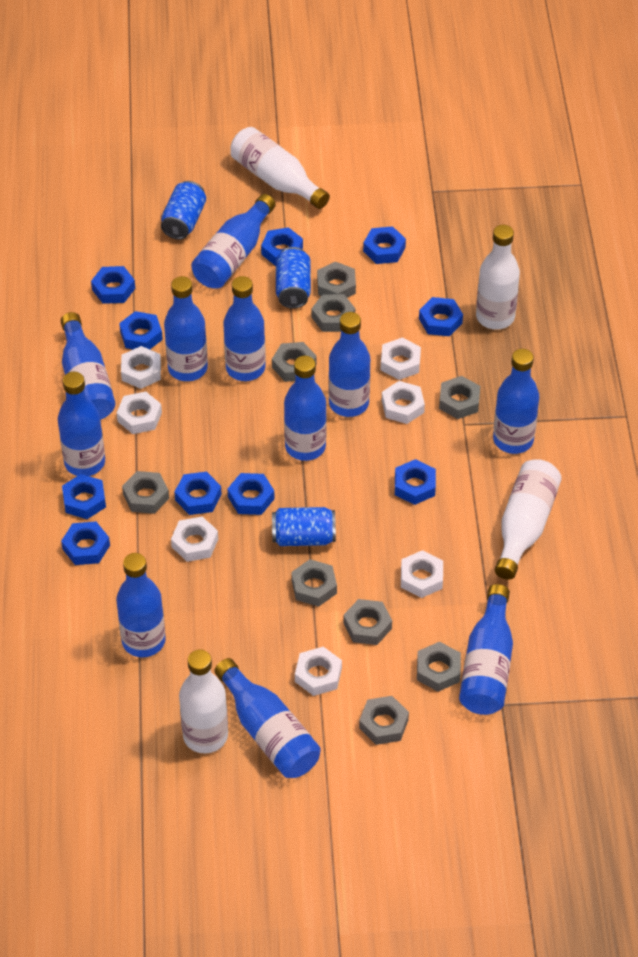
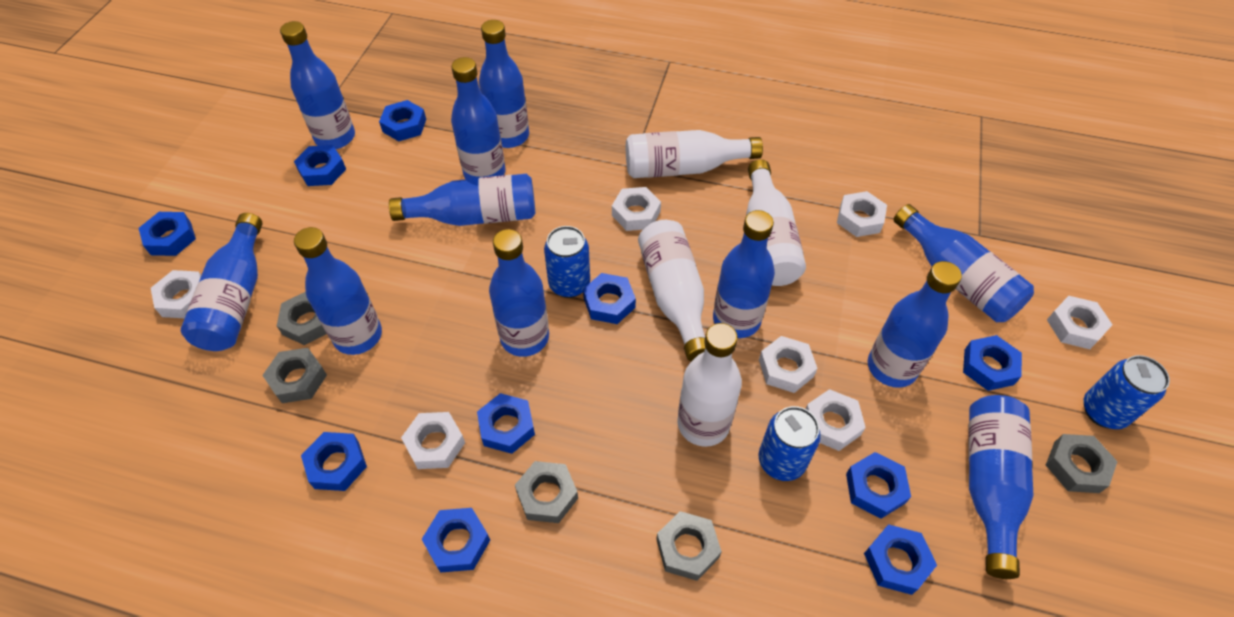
grey nut: 9 -> 5

